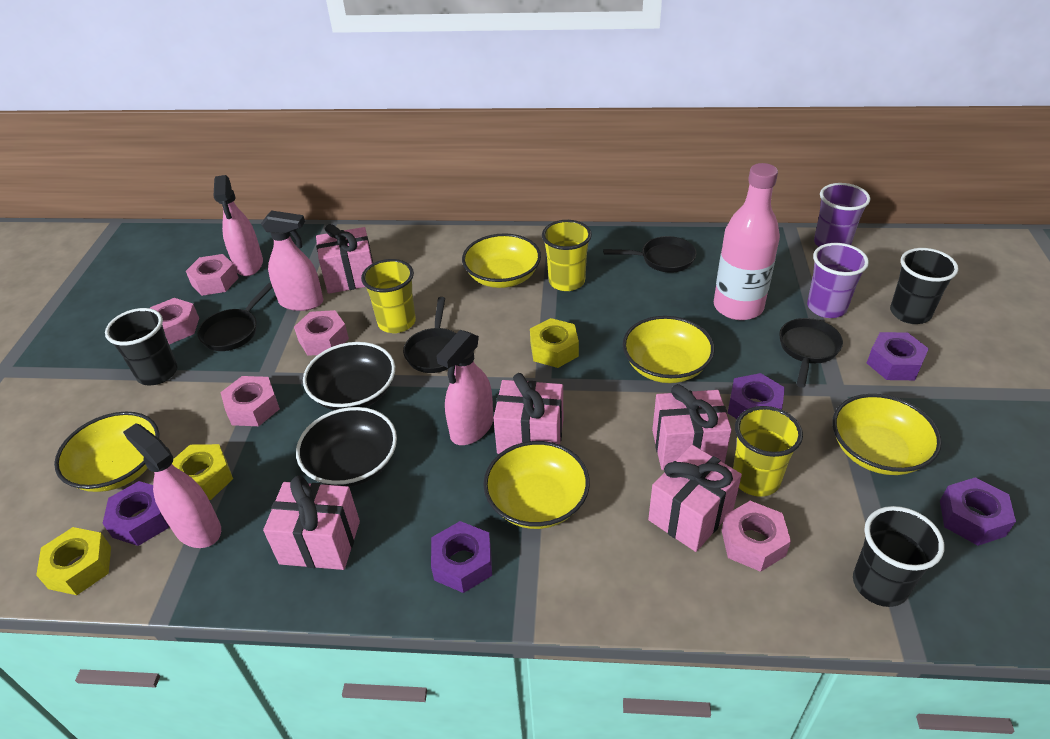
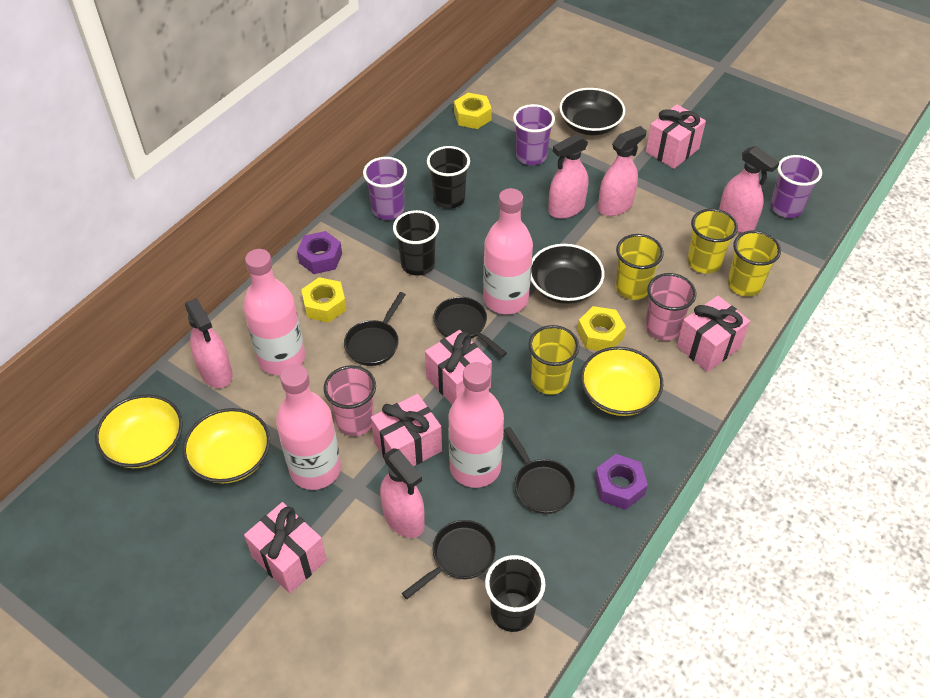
pink bottle: 1 -> 4
pink cup: 0 -> 2
pink nut: 5 -> 0
pink spray bottle: 4 -> 5
purple cup: 2 -> 3
purple nut: 5 -> 2
yellow bowl: 5 -> 3
yellow cup: 3 -> 4

